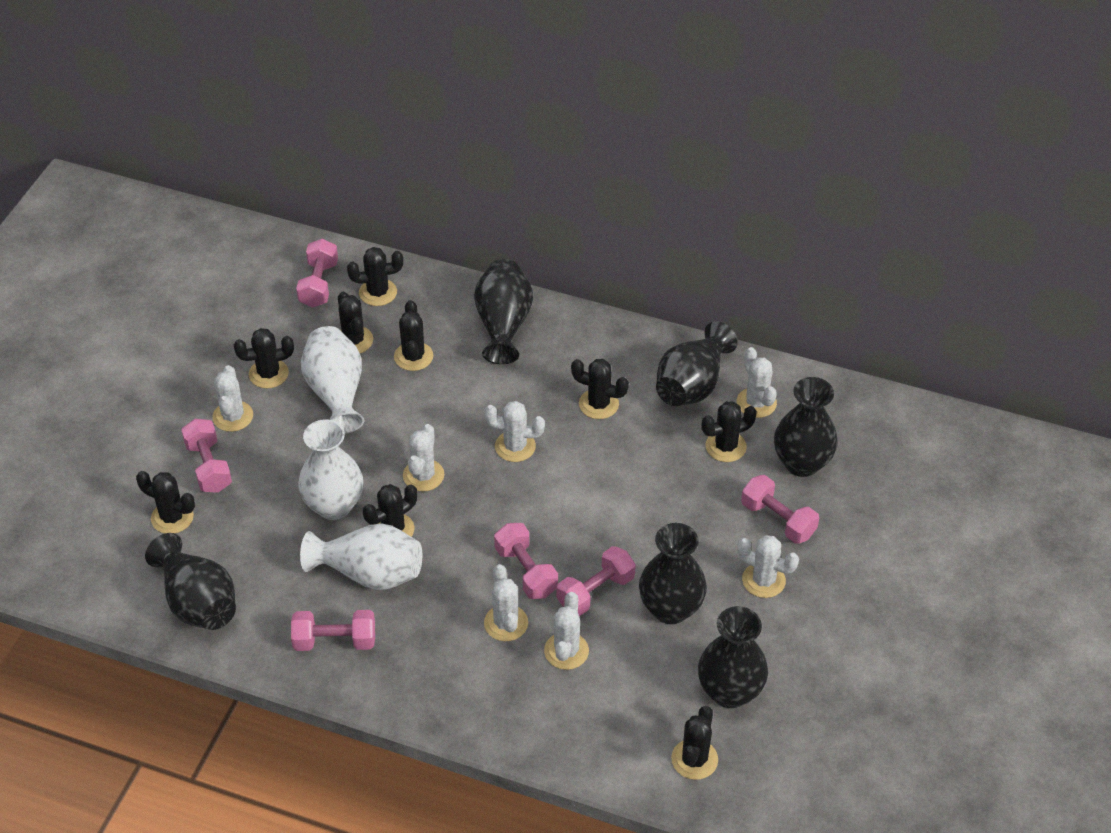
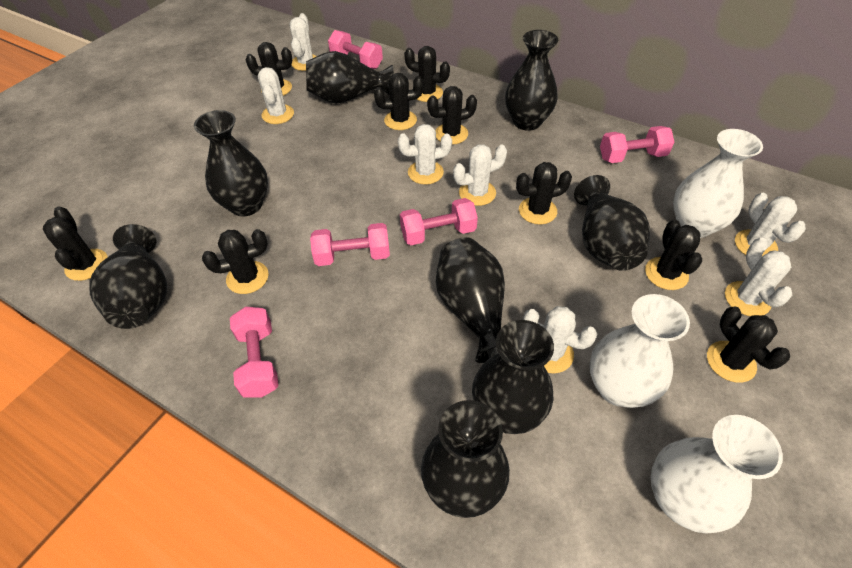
black vase: 6 -> 8
pink dumbbell: 6 -> 5

